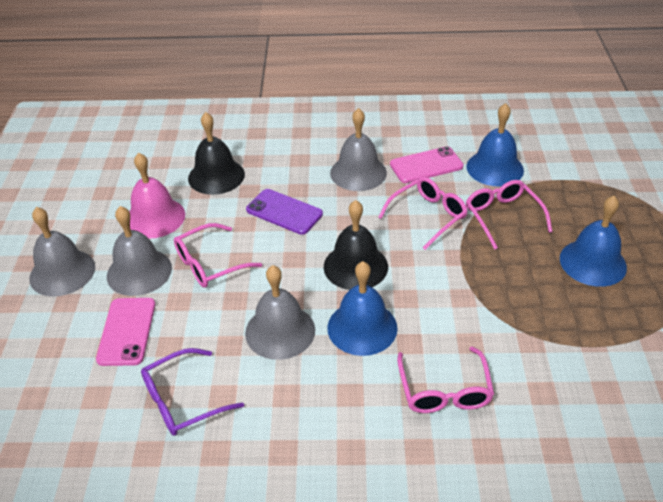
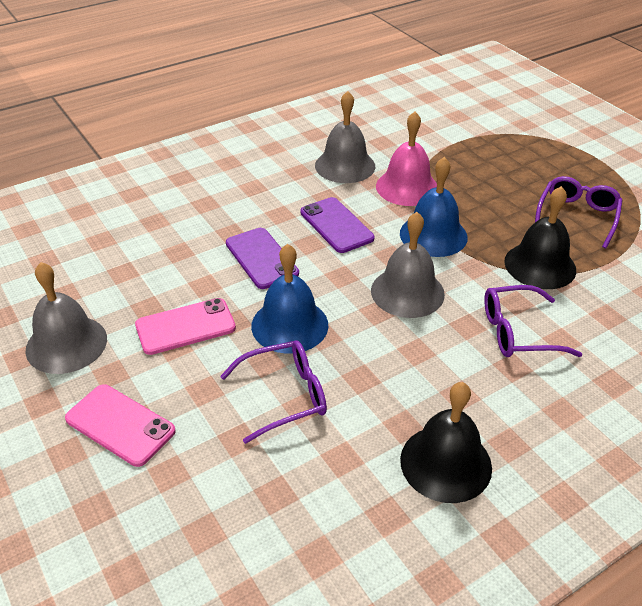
blue bell: 3 -> 2
grey bell: 4 -> 3
pink glasses: 4 -> 0
purple glasses: 1 -> 3
purple phone: 1 -> 2

